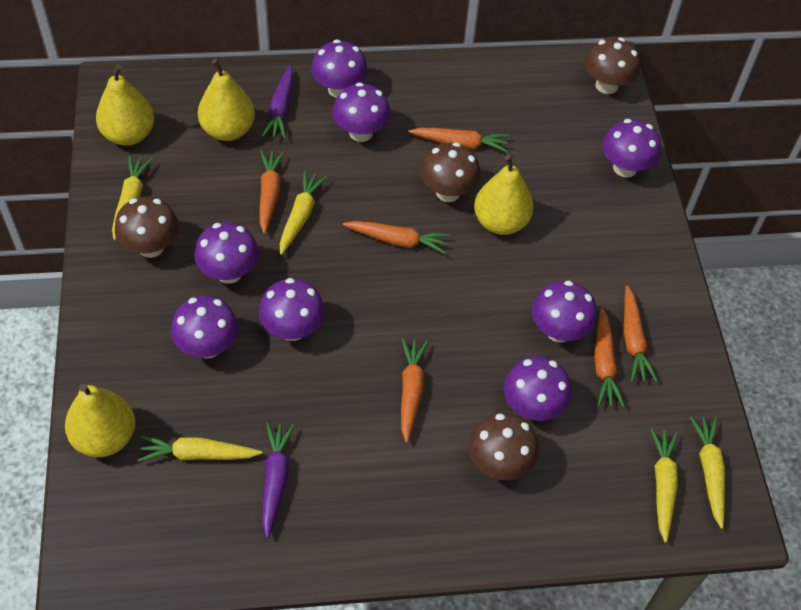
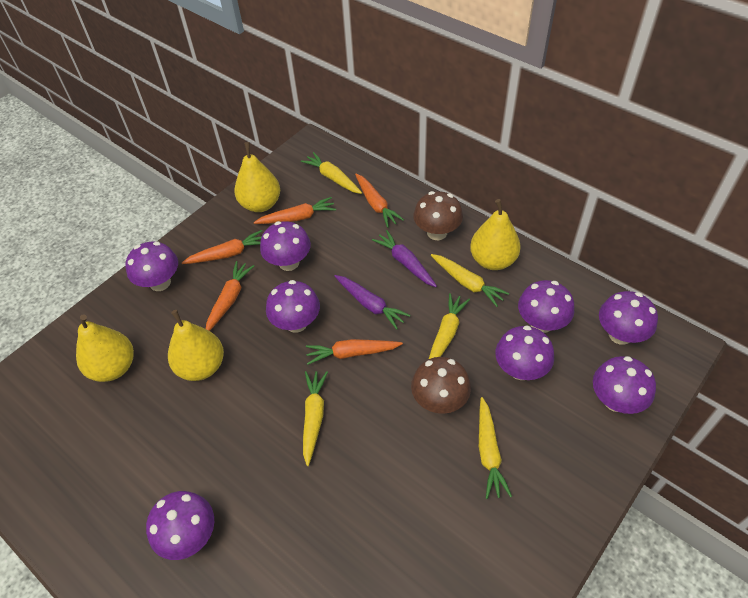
brown mushroom: 4 -> 2
orange carrot: 6 -> 5

